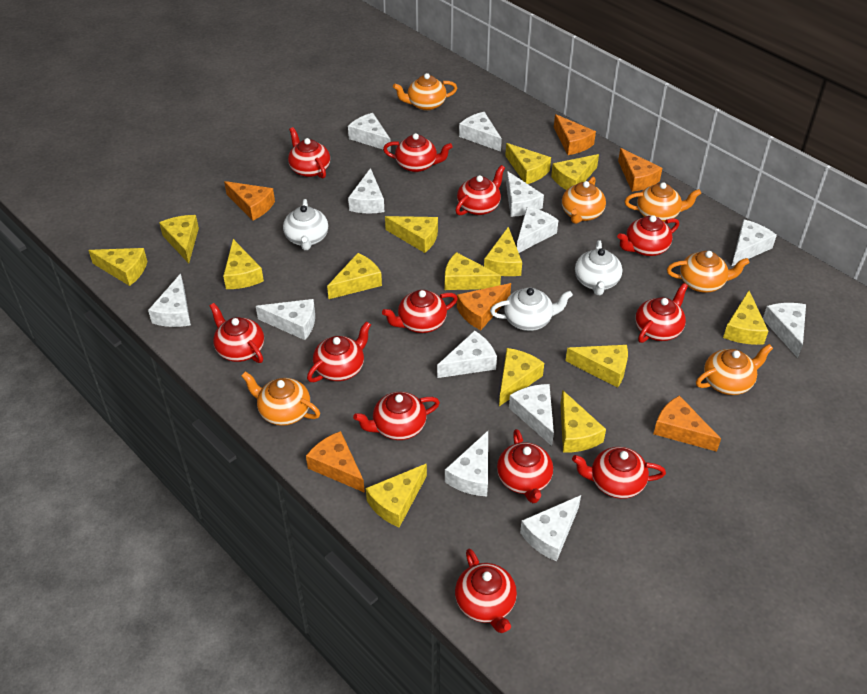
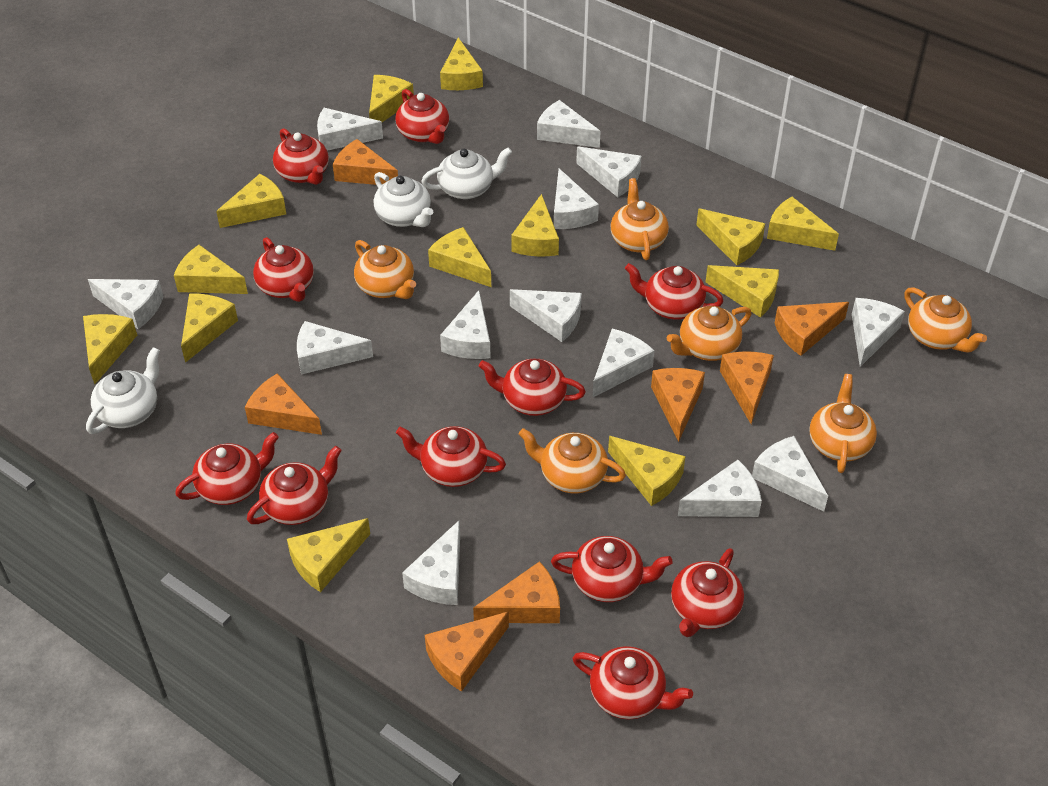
orange cheese: 6 -> 7
red teapot: 12 -> 11
yellow cheese: 14 -> 13

